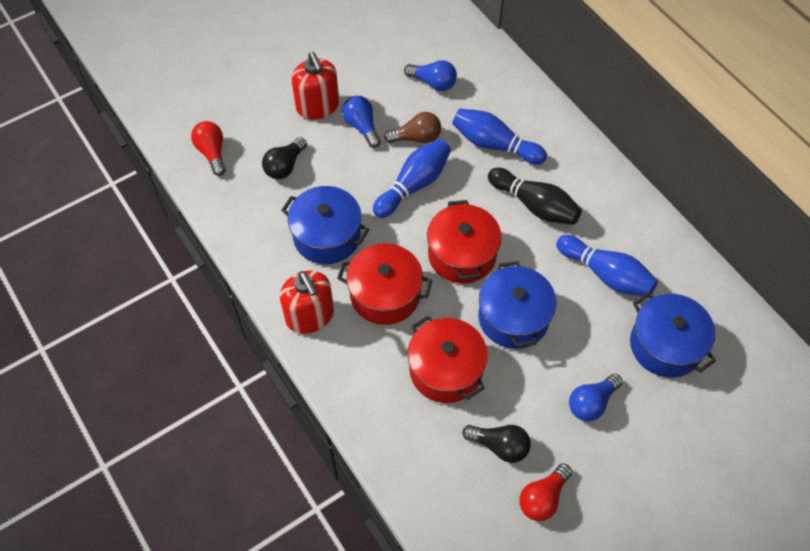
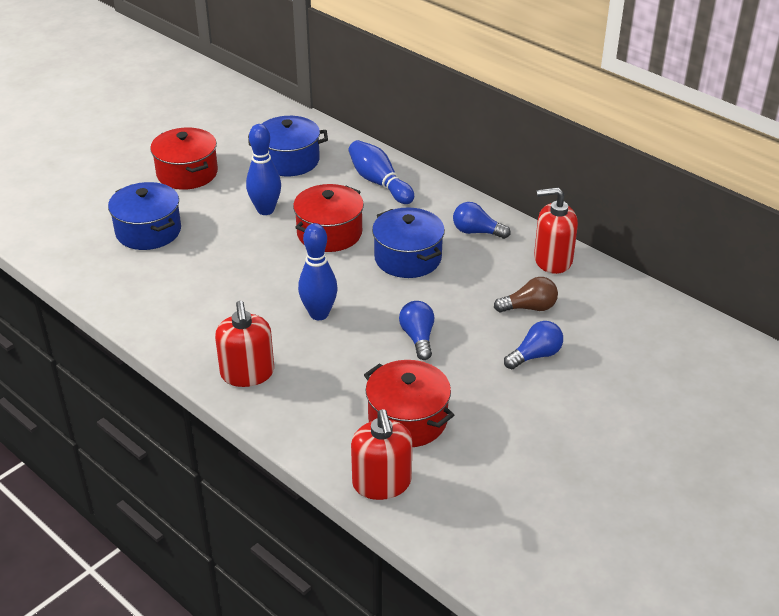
black bowling pin: 1 -> 0
black light bulb: 2 -> 0
red light bulb: 2 -> 0
red soap dispenser: 2 -> 3

